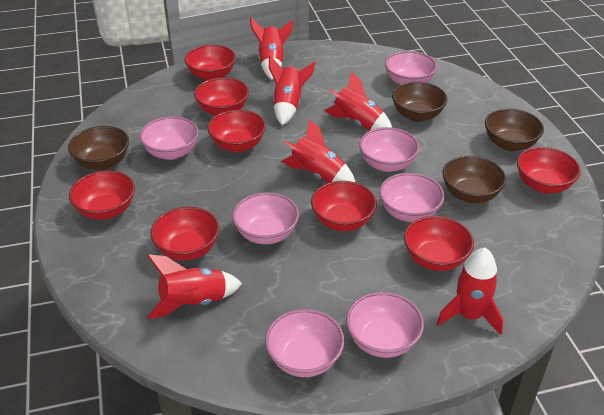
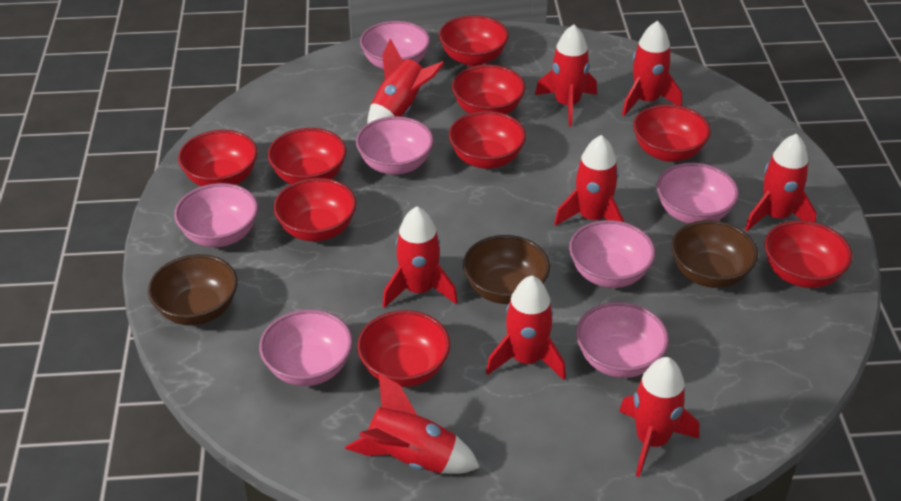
brown bowl: 4 -> 3
red bowl: 8 -> 9
red rocket: 6 -> 9

